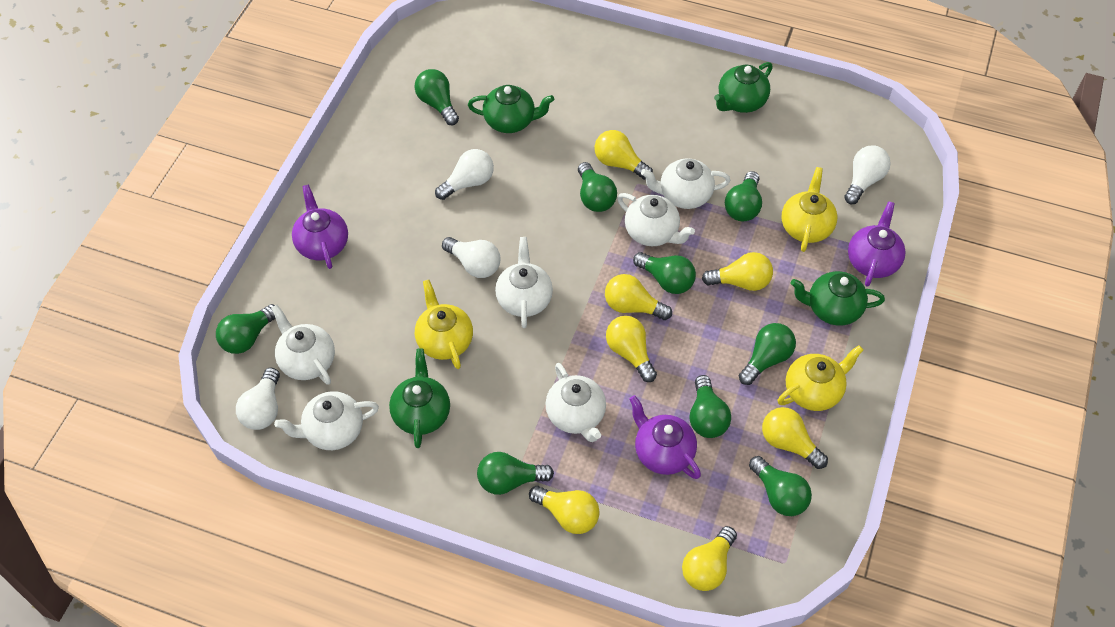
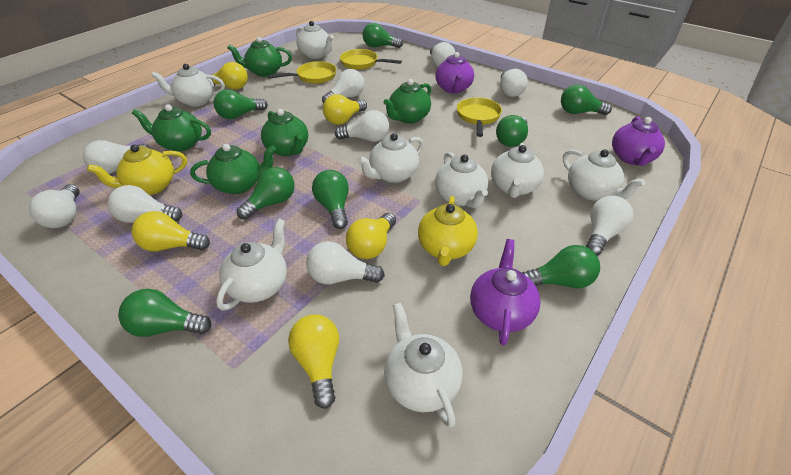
green light bulb: 9 -> 8
green teapot: 4 -> 5
white light bulb: 4 -> 9
white teapot: 6 -> 8
yellow light bulb: 7 -> 5
yellow pan: 0 -> 3
yellow teapot: 3 -> 2

